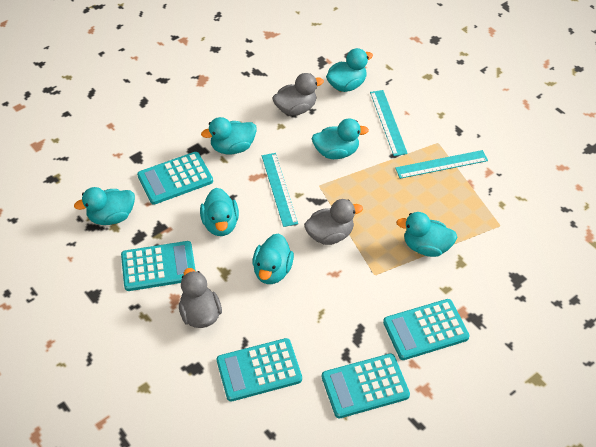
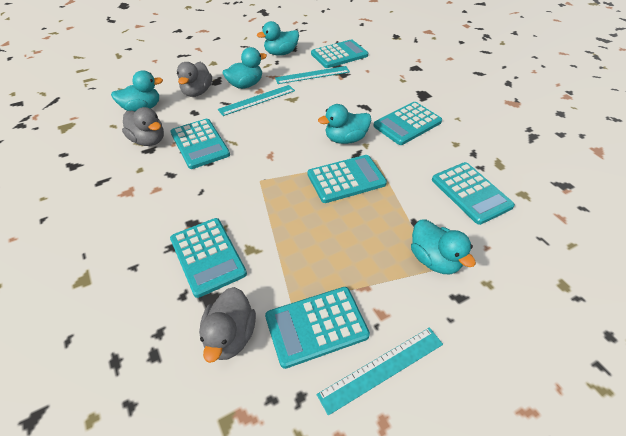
turquoise calculator: 5 -> 7
turquoise duck: 7 -> 5

